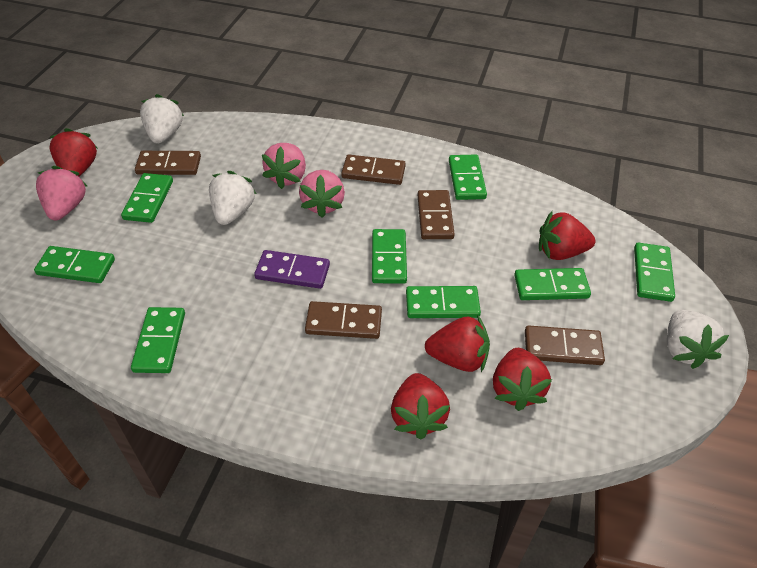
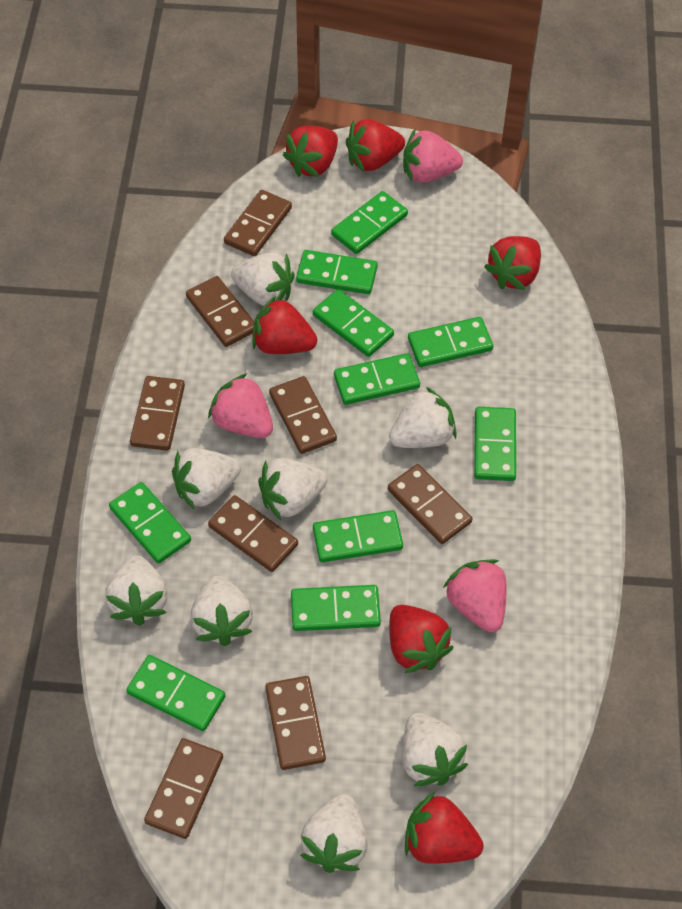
brown domino: 5 -> 8
green domino: 8 -> 10
purple domino: 1 -> 0
red strawberry: 5 -> 6
white strawberry: 3 -> 8

